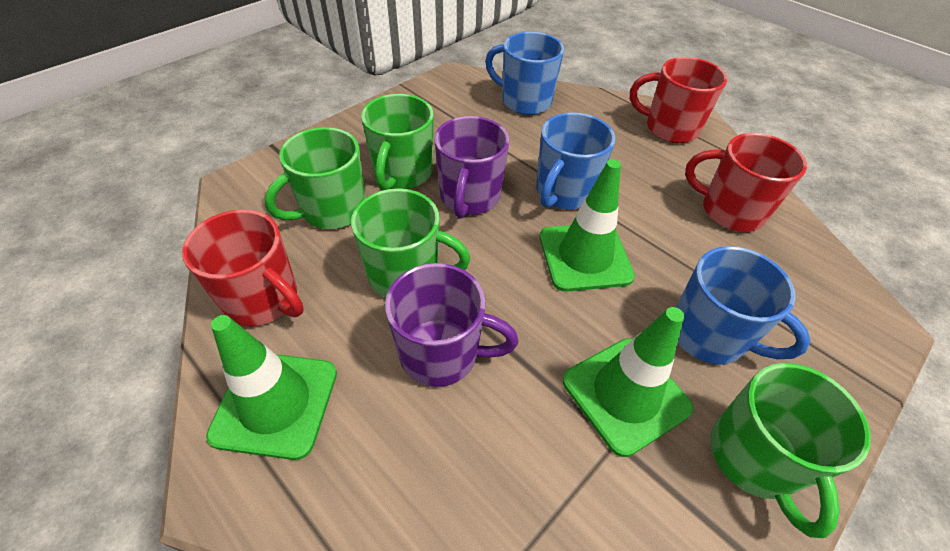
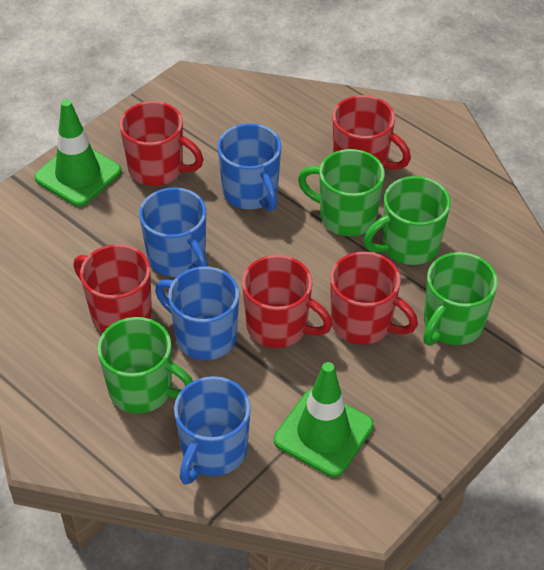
blue mug: 3 -> 4
green traffic cone: 3 -> 2
purple mug: 2 -> 0
red mug: 3 -> 5

